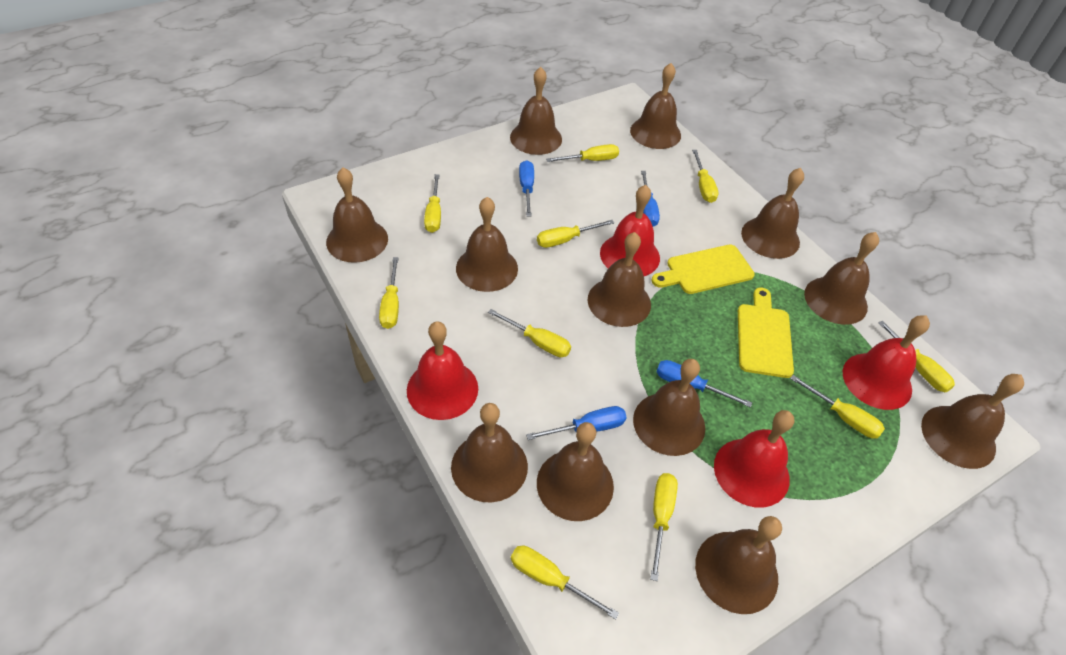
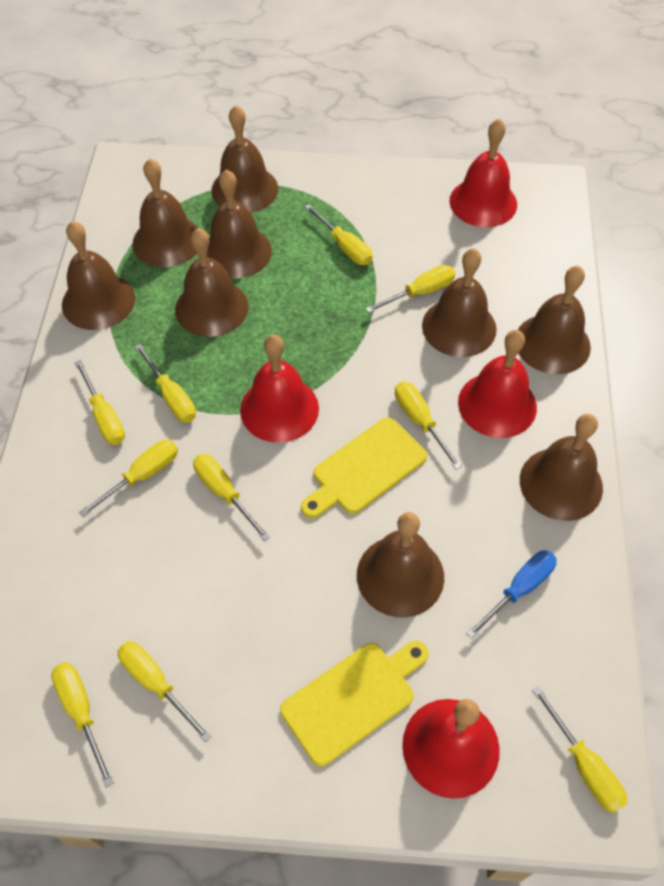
blue screwdriver: 4 -> 1
brown bell: 12 -> 9

